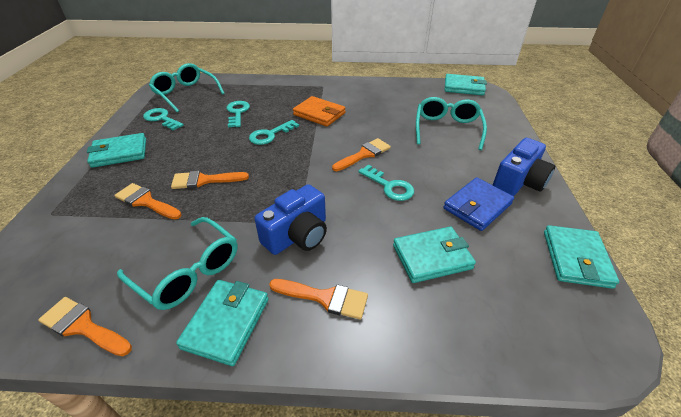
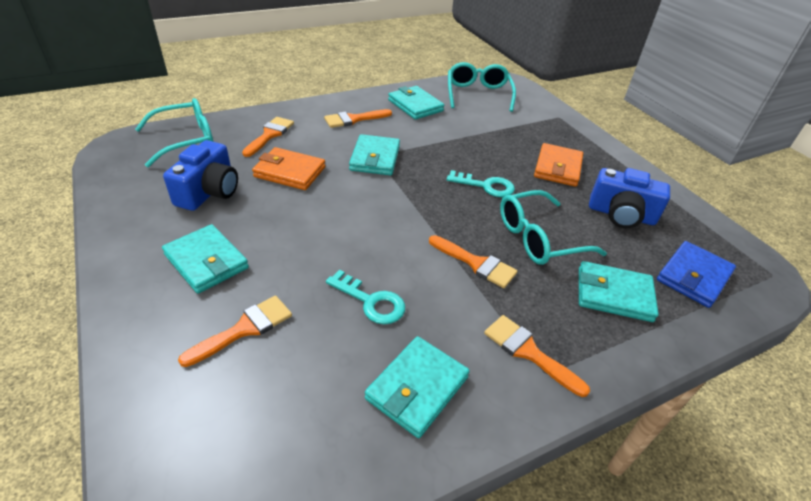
orange wallet: 1 -> 2
turquoise key: 4 -> 2

